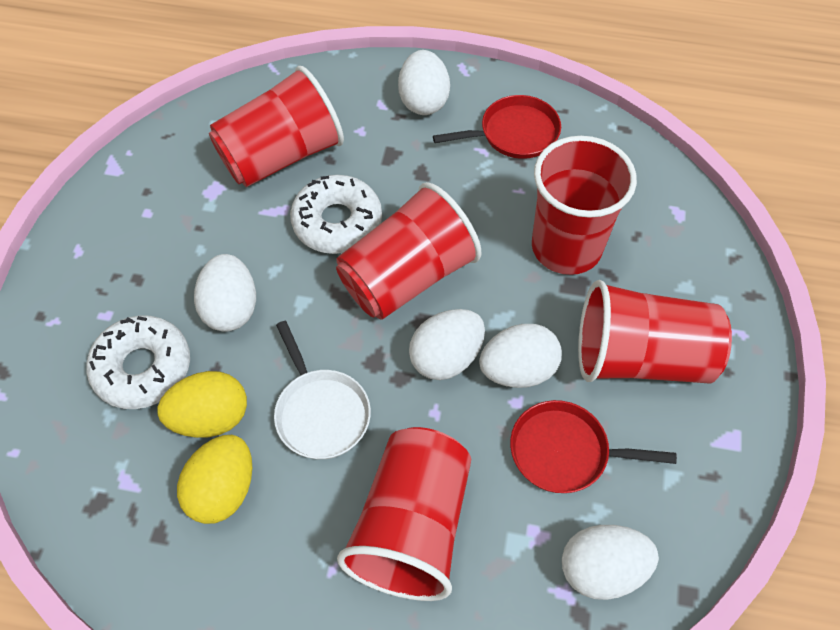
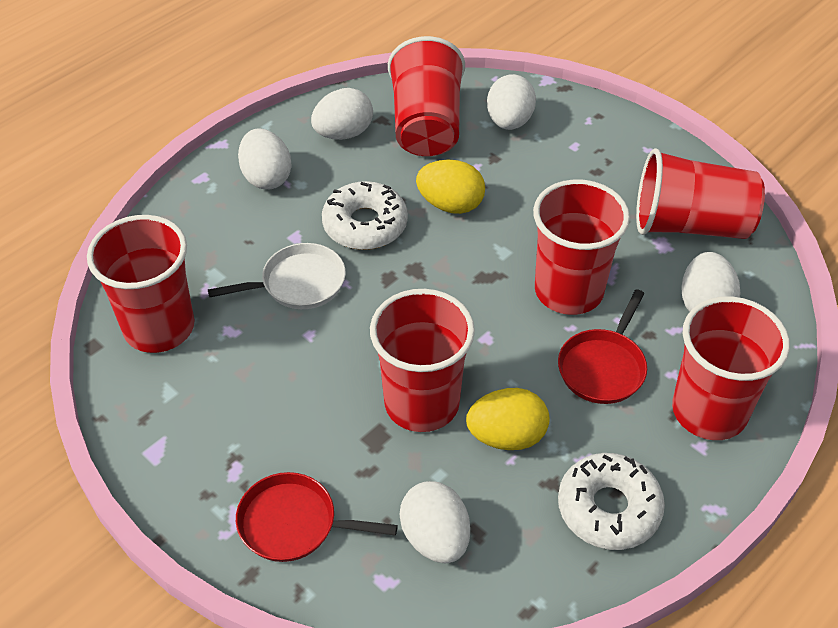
red cup: 5 -> 6

